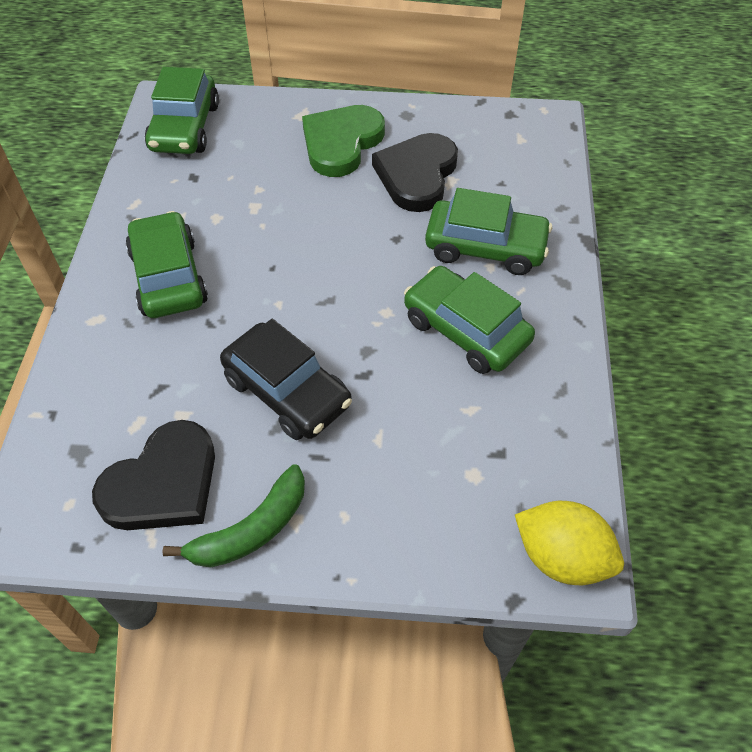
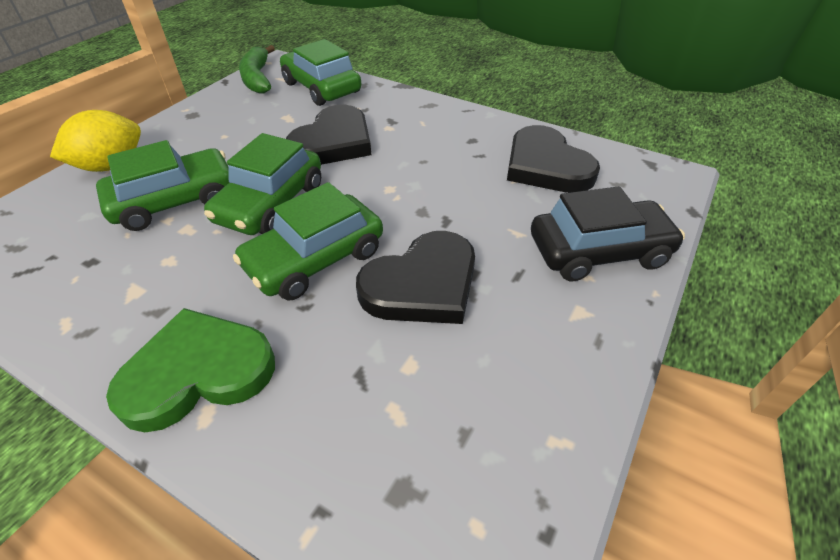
black heart: 2 -> 3

